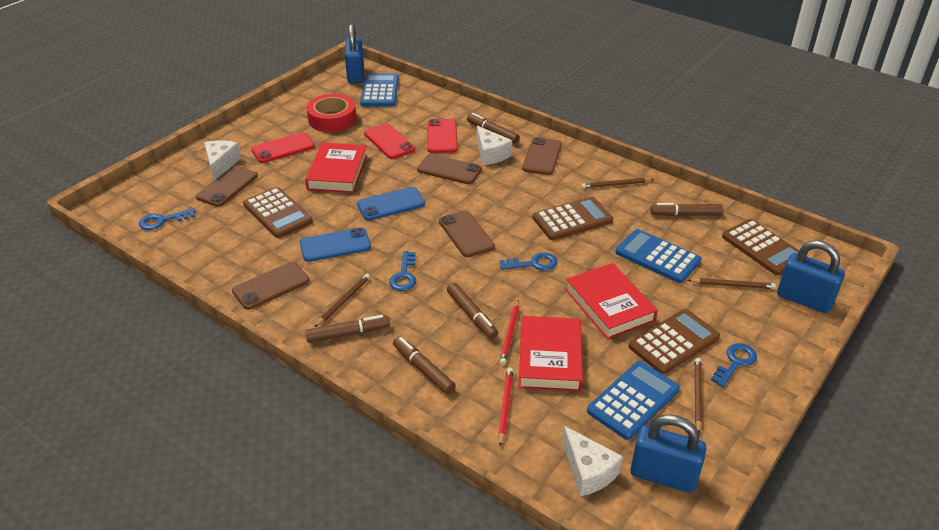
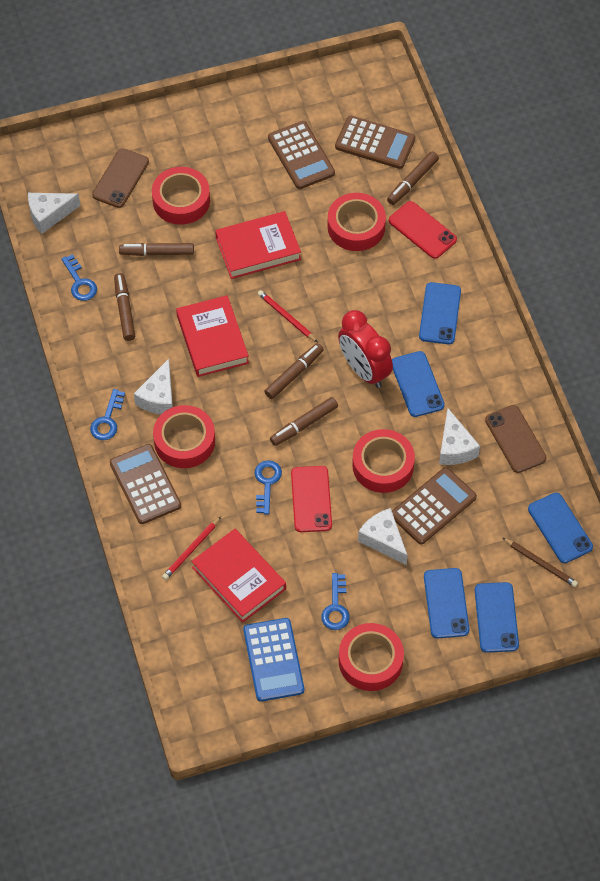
blue calculator: 3 -> 1
blue padlock: 3 -> 0
blue phone: 2 -> 5
brown pencil: 4 -> 1
brown phone: 5 -> 2
red clock: 0 -> 1
red phone: 3 -> 2
red tape: 1 -> 5
white cheese: 3 -> 4

